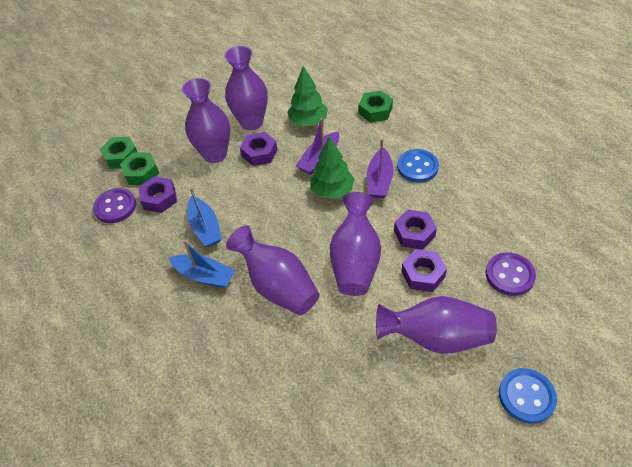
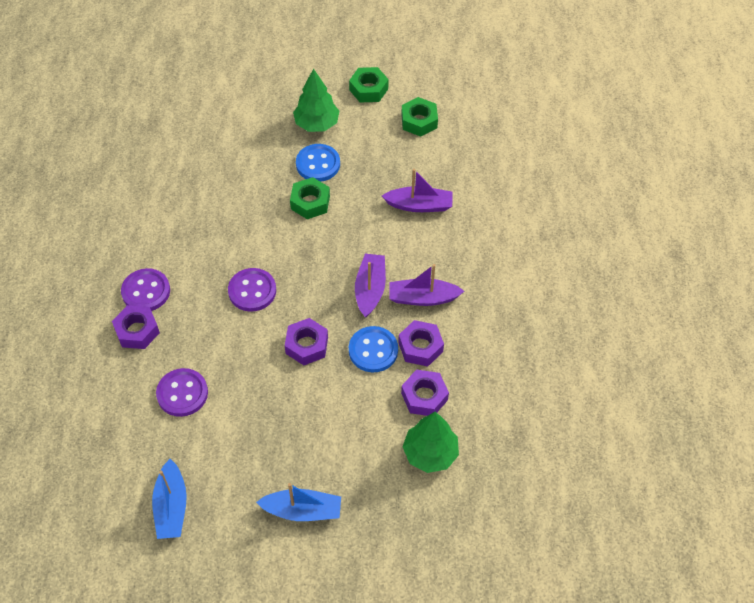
purple boat: 2 -> 3
purple button: 2 -> 3
purple vase: 5 -> 0

